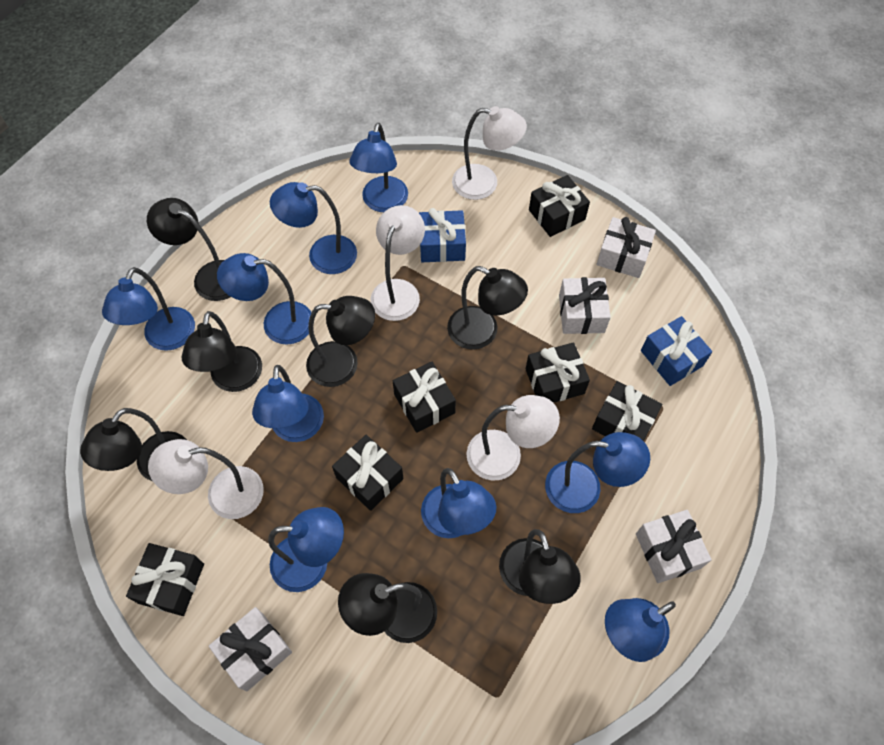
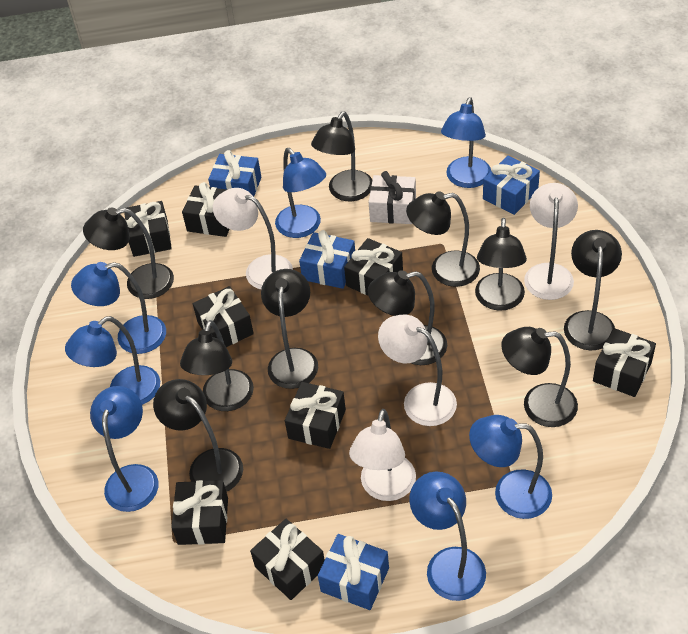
black gift: 6 -> 8
black lamp: 7 -> 10
blue gift: 2 -> 4
blue lamp: 9 -> 7
white gift: 4 -> 1

